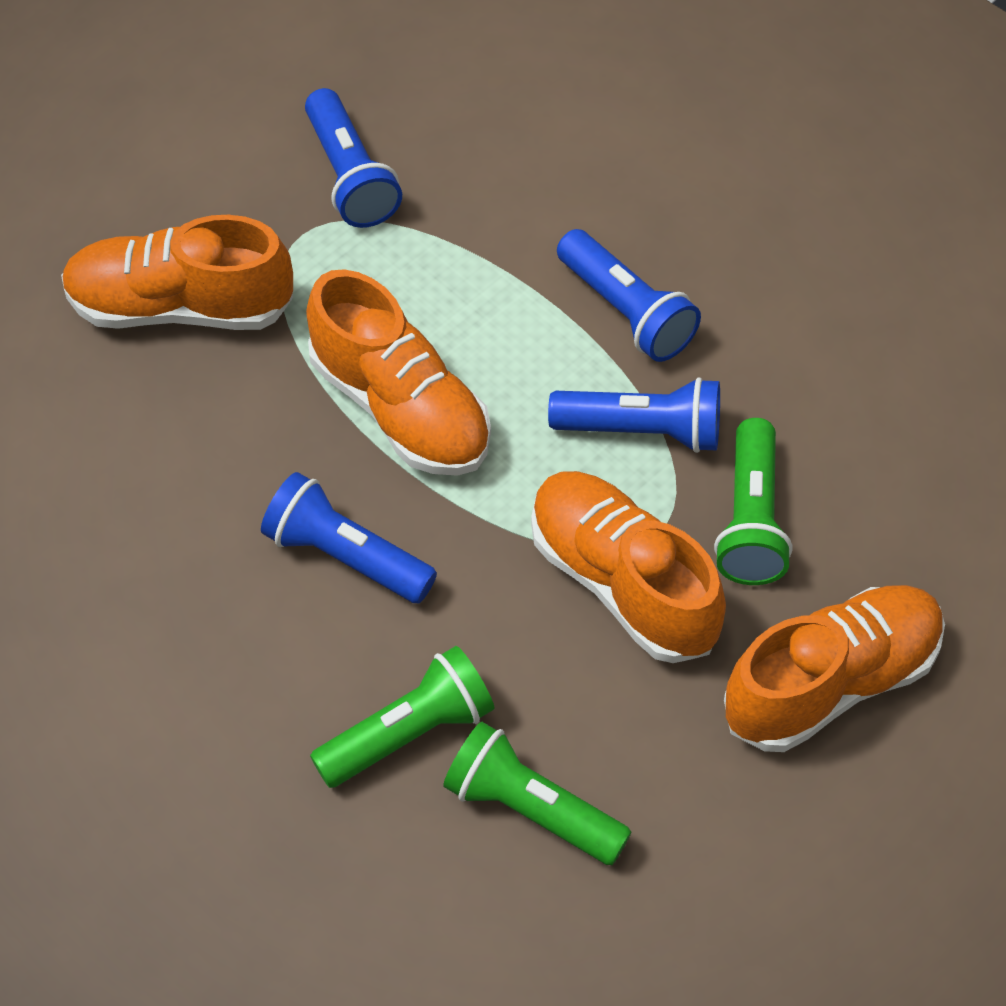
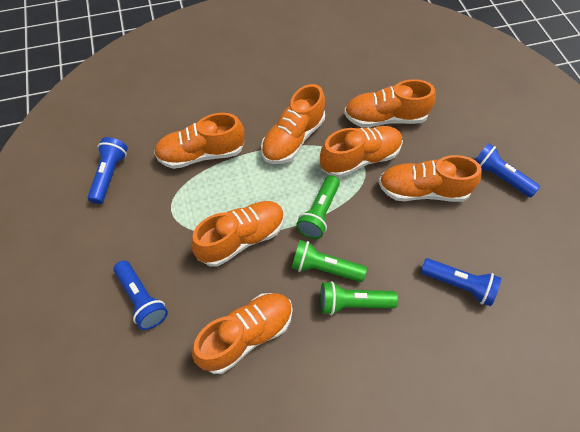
orange shoe: 4 -> 7

